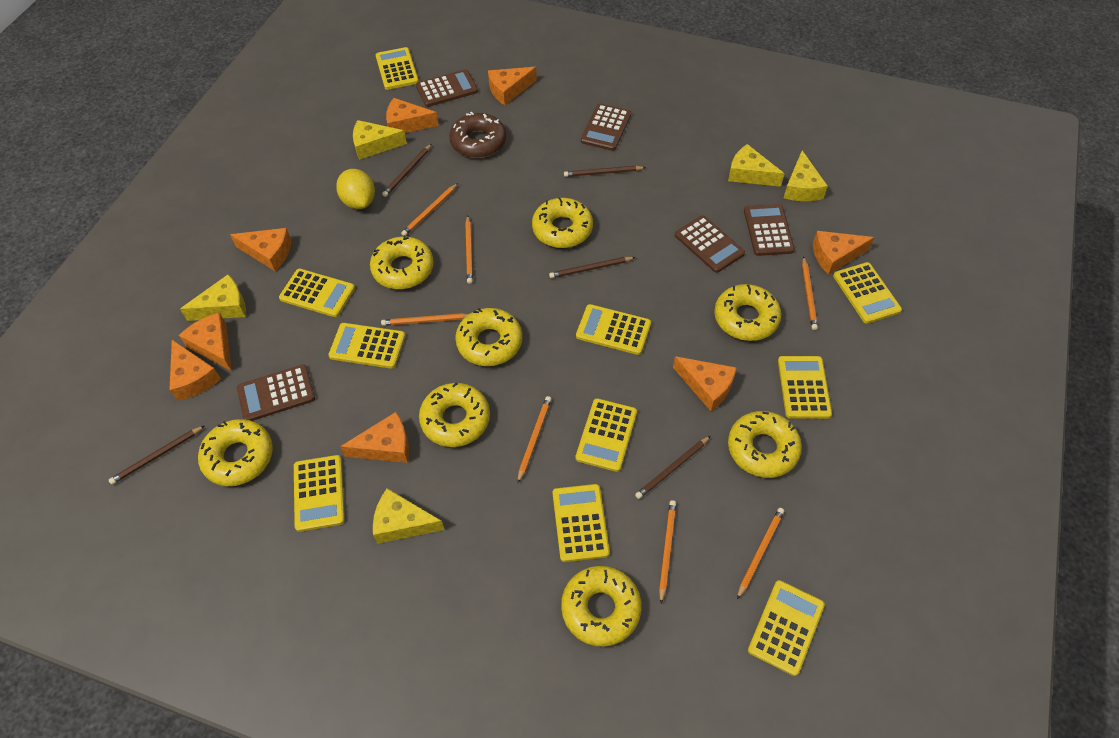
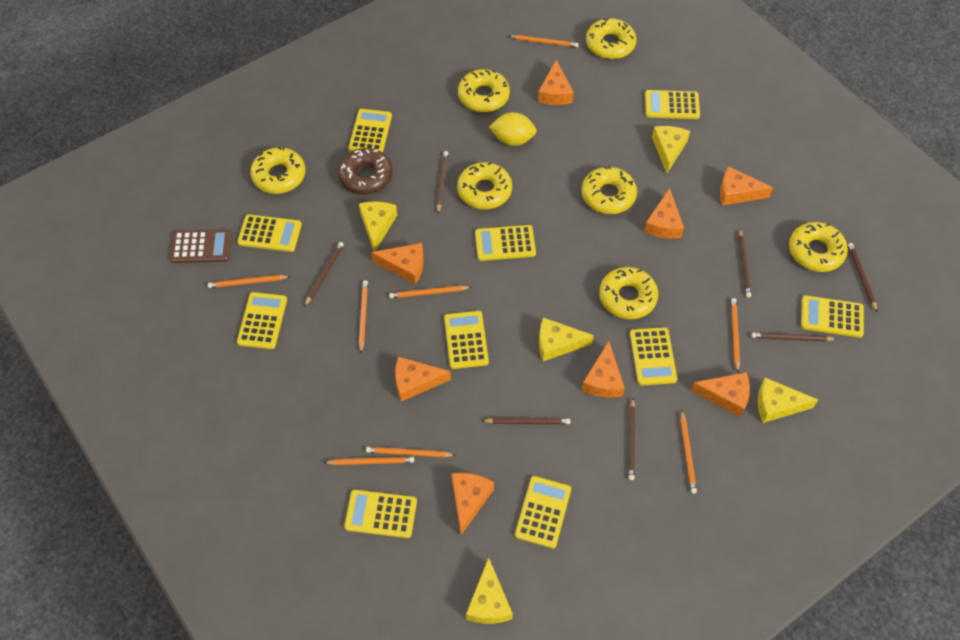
brown calculator: 5 -> 1
brown pencil: 5 -> 7
orange pencil: 7 -> 8
yellow donut: 8 -> 7

